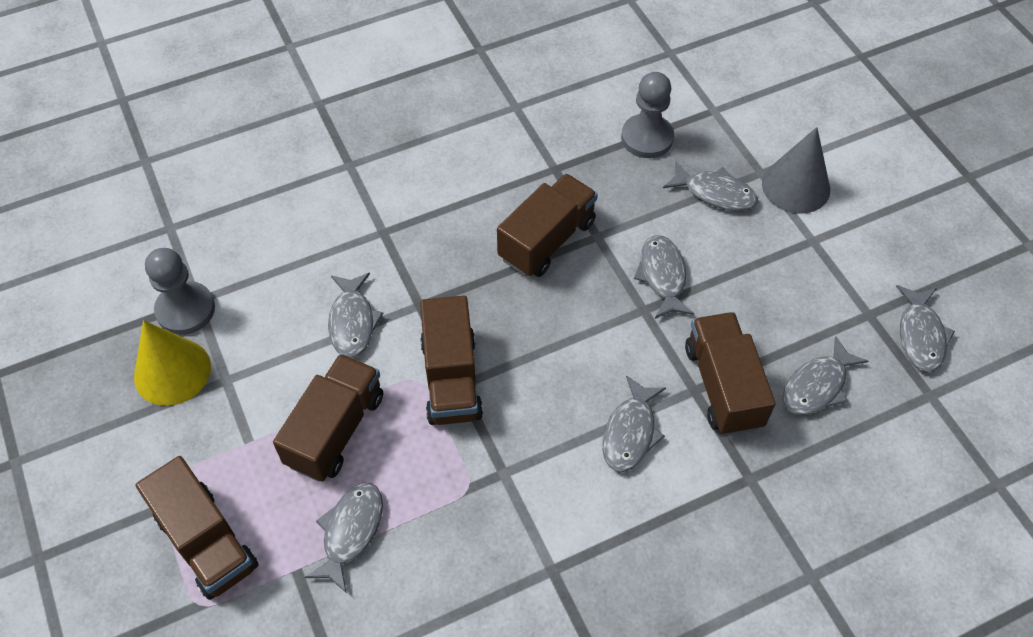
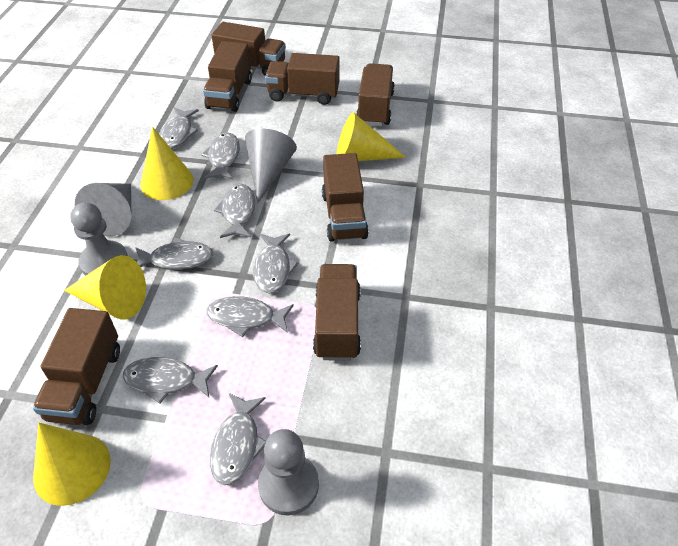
brown truck: 5 -> 7
grey cone: 1 -> 2
grey fish: 7 -> 8
yellow cone: 1 -> 4

